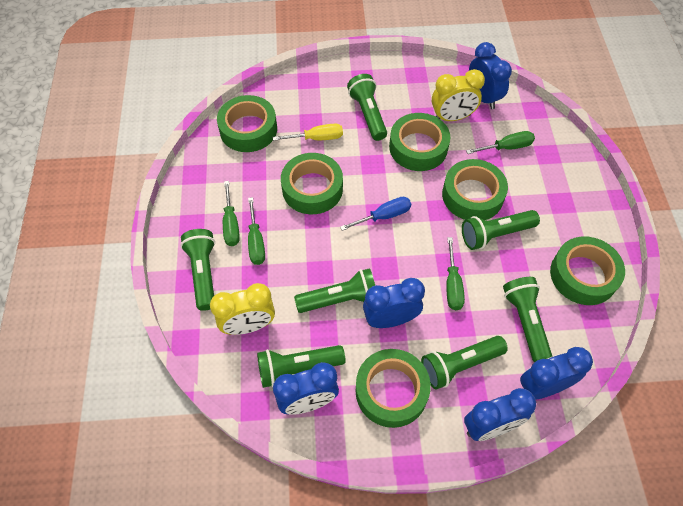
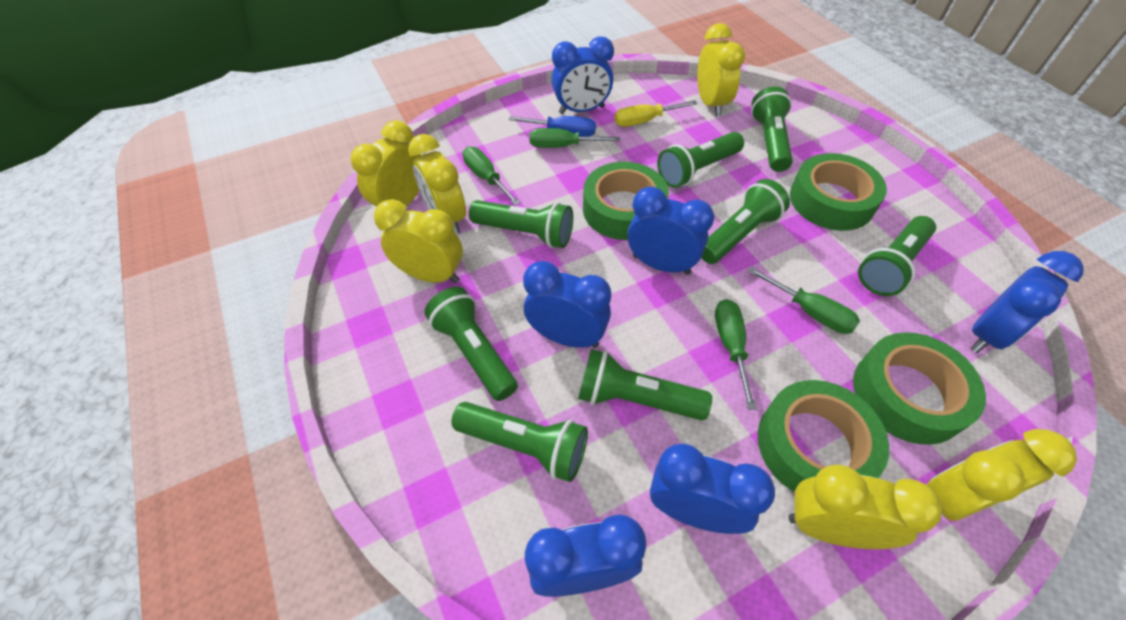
blue clock: 5 -> 6
green flashlight: 7 -> 8
green tape: 6 -> 4
yellow clock: 2 -> 6

